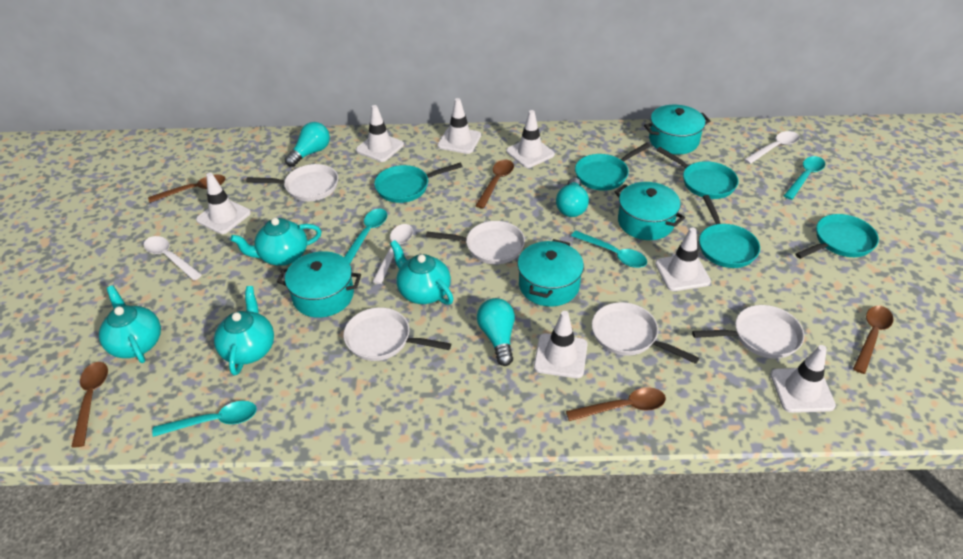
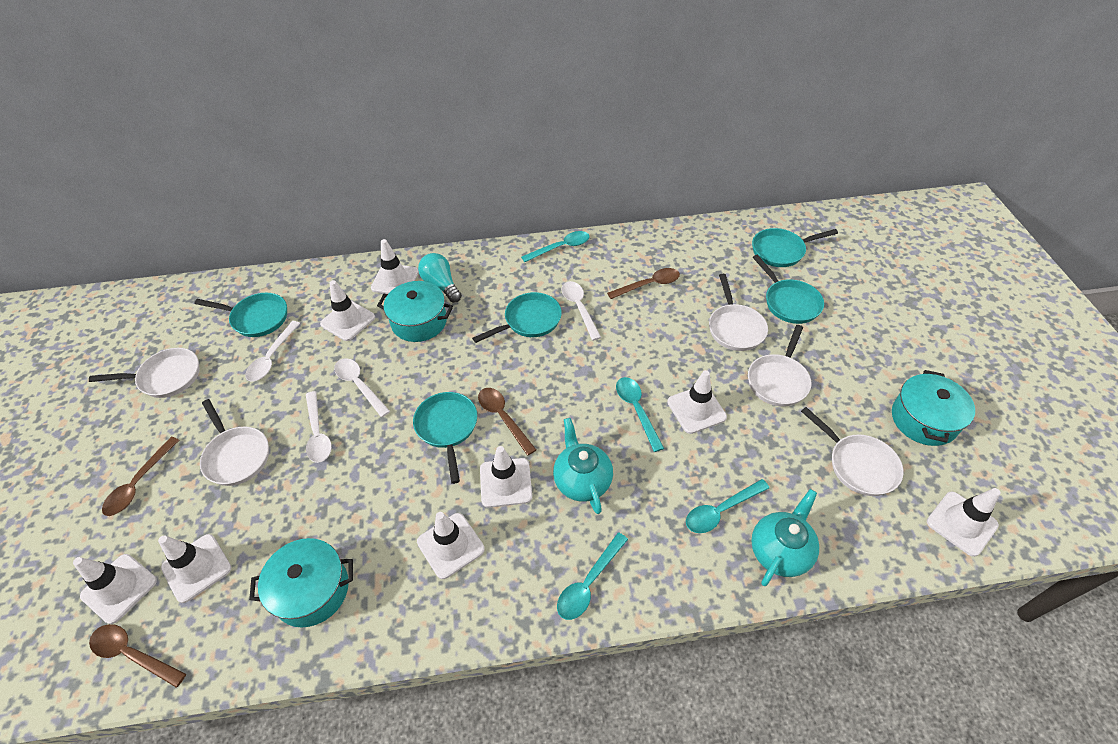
brown spoon: 5 -> 4
turquoise light bulb: 3 -> 1
turquoise pot: 4 -> 3
turquoise teapot: 4 -> 2
white spoon: 3 -> 4
white traffic cone: 7 -> 8

